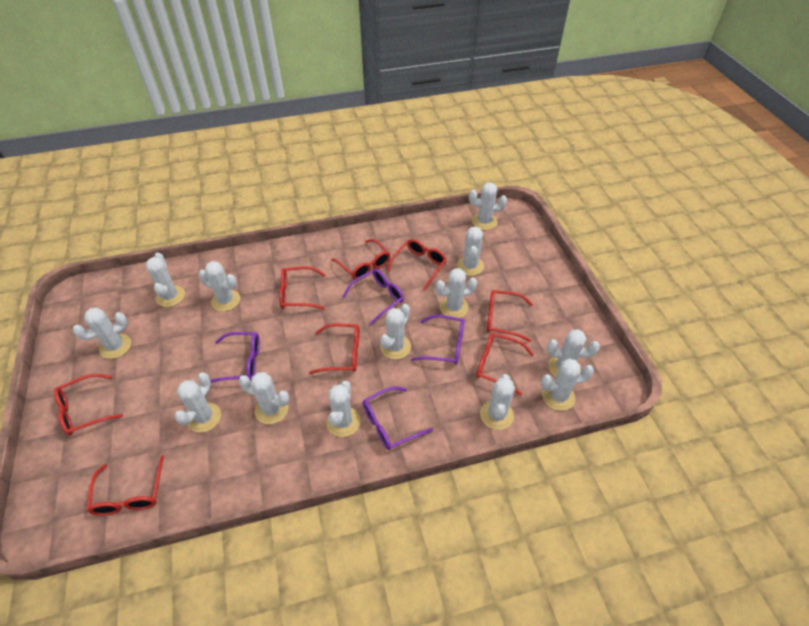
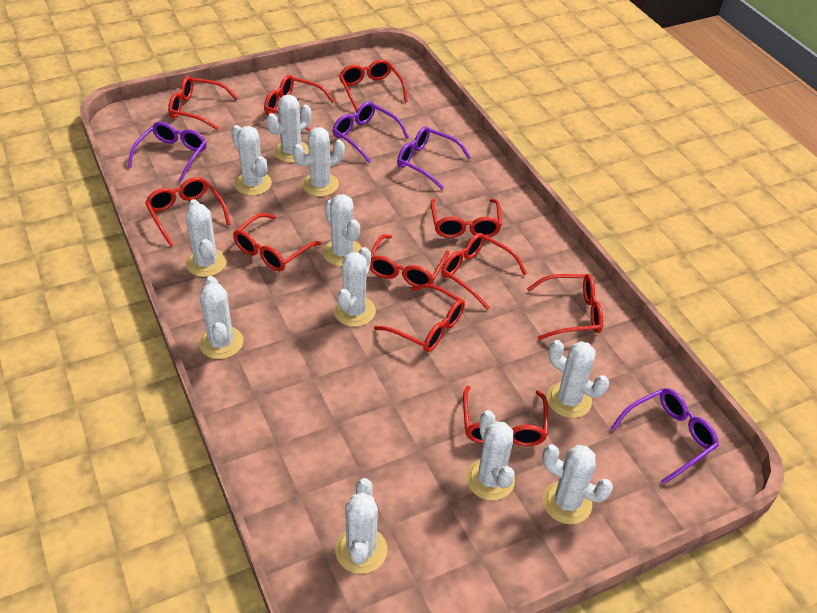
red glasses: 8 -> 11
white cactus: 13 -> 11

